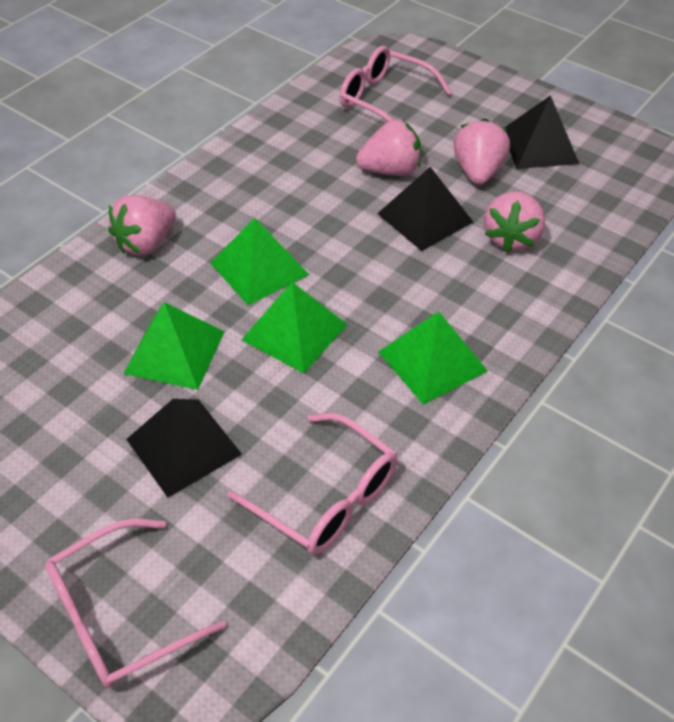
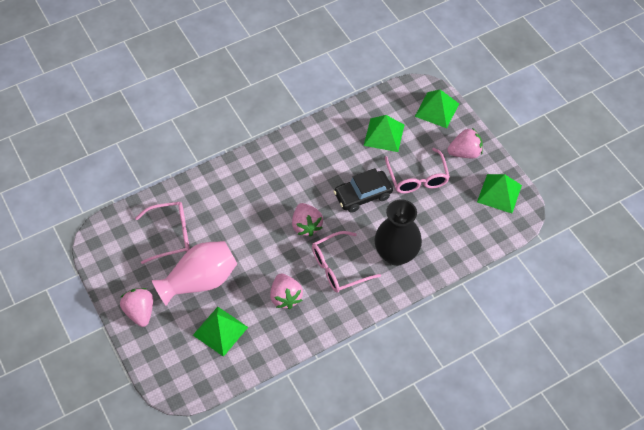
black car: 0 -> 1
black pyramid: 3 -> 0
black vase: 0 -> 1
pink vase: 0 -> 1

